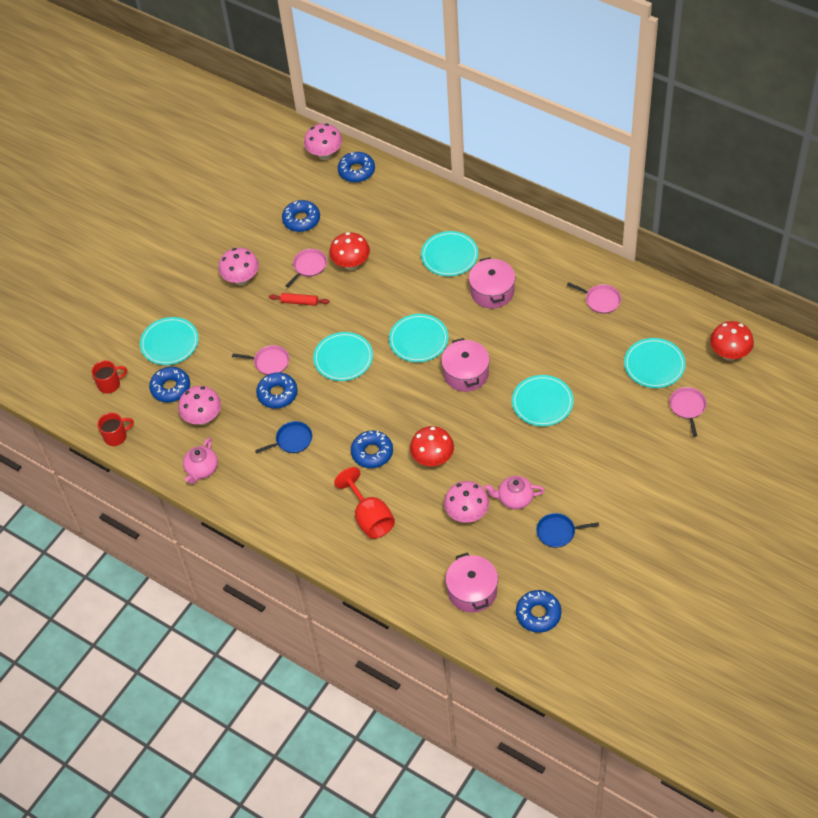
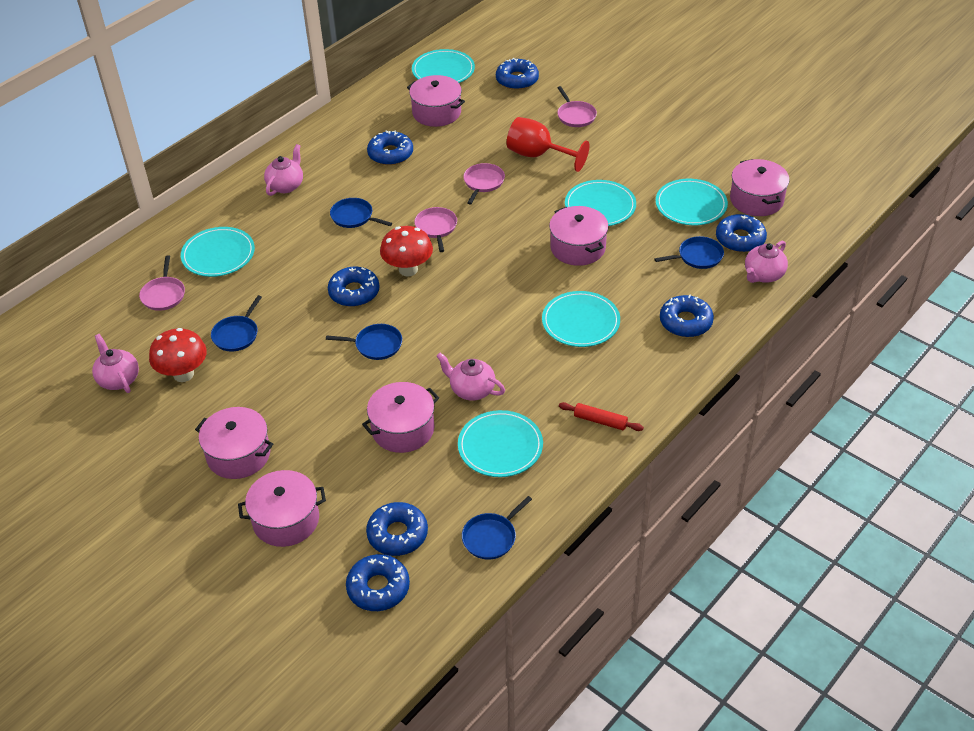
blue donut: 6 -> 7
blue pan: 2 -> 5
pink mushroom: 4 -> 0
pink pot: 3 -> 6
pink teapot: 2 -> 4
red mug: 2 -> 0
red mushroom: 3 -> 2

